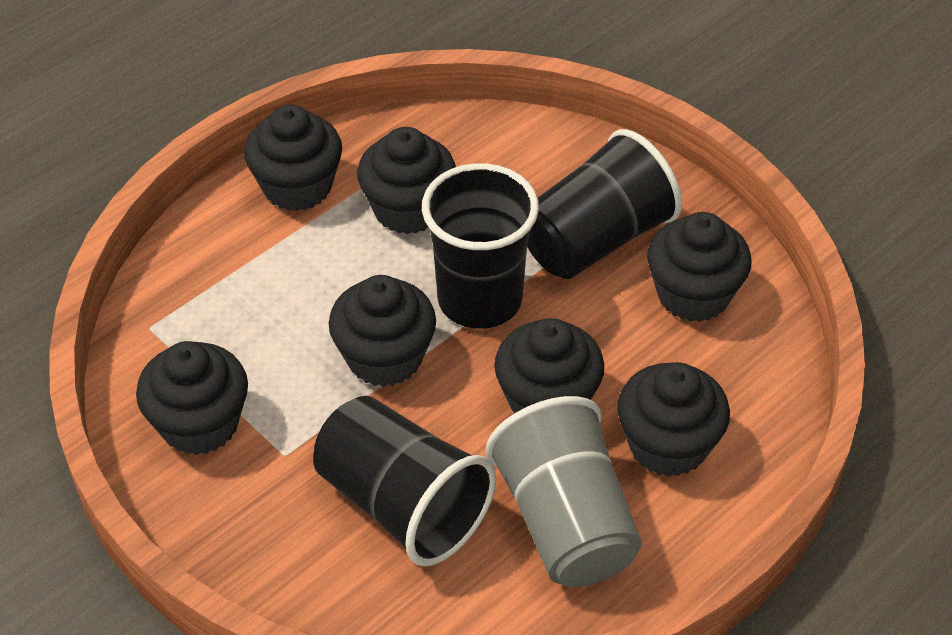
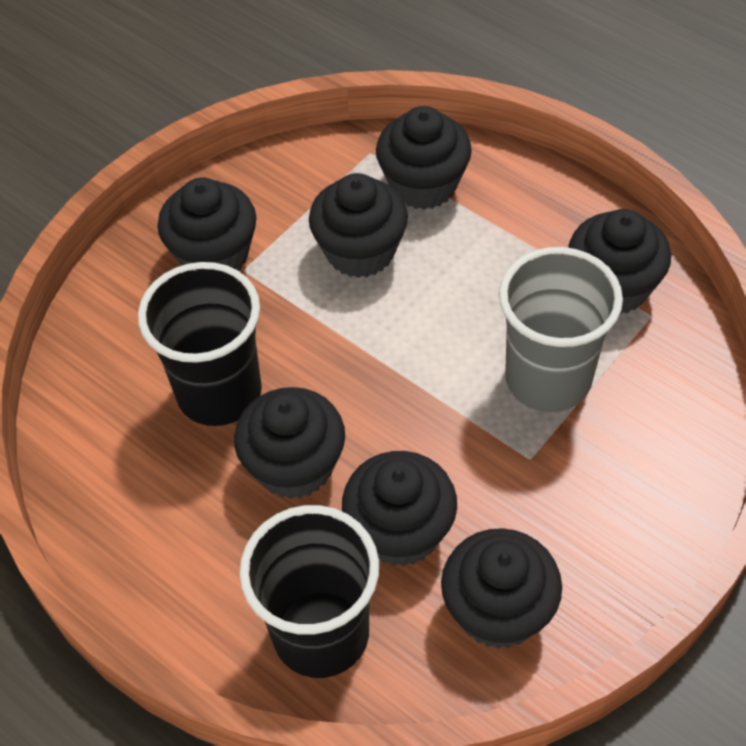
black cup: 3 -> 2

